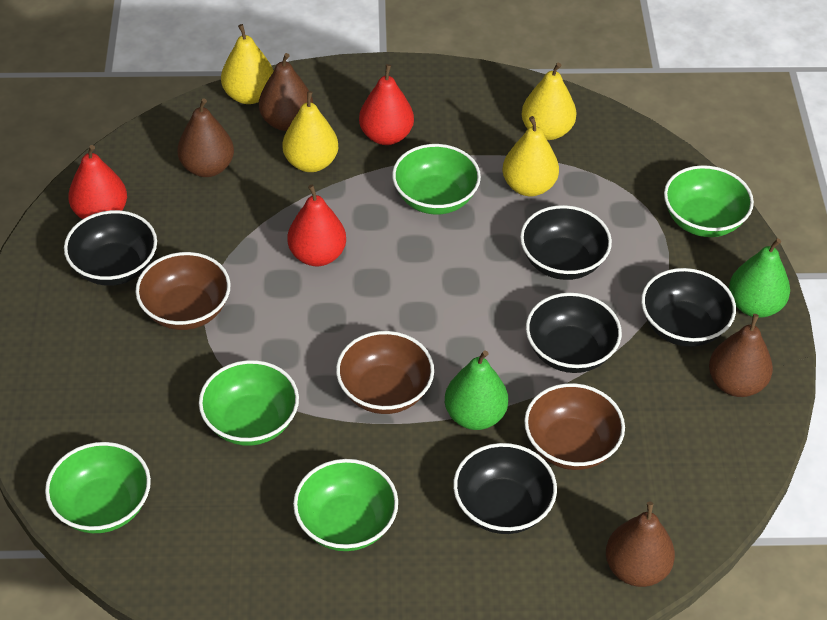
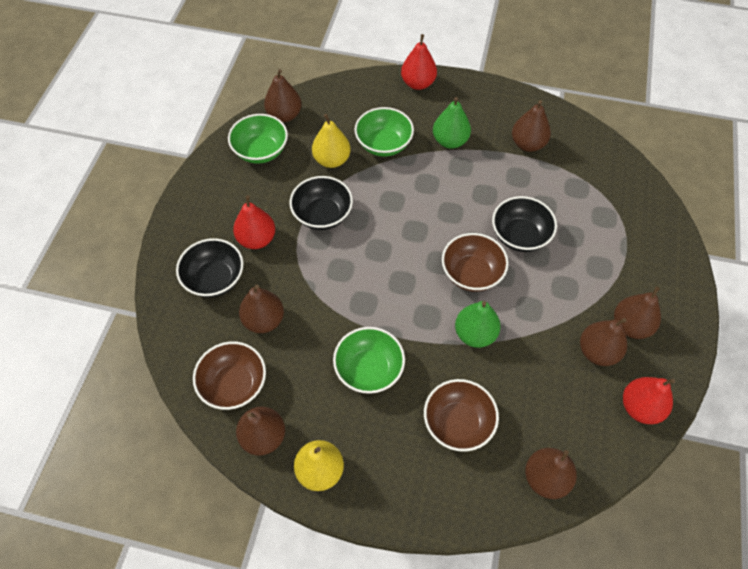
black bowl: 5 -> 3
brown pear: 4 -> 7
green bowl: 5 -> 3
yellow pear: 4 -> 2

